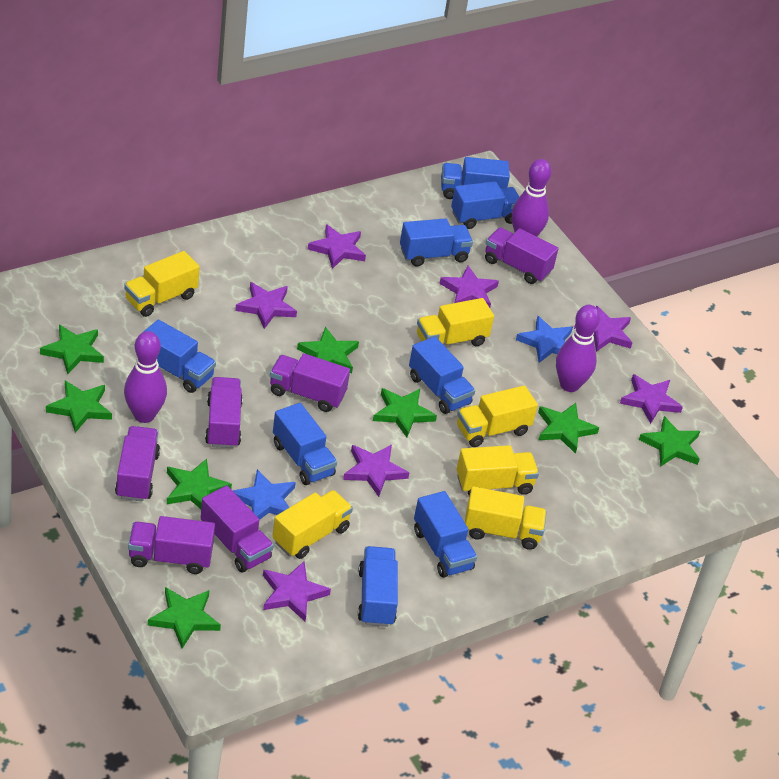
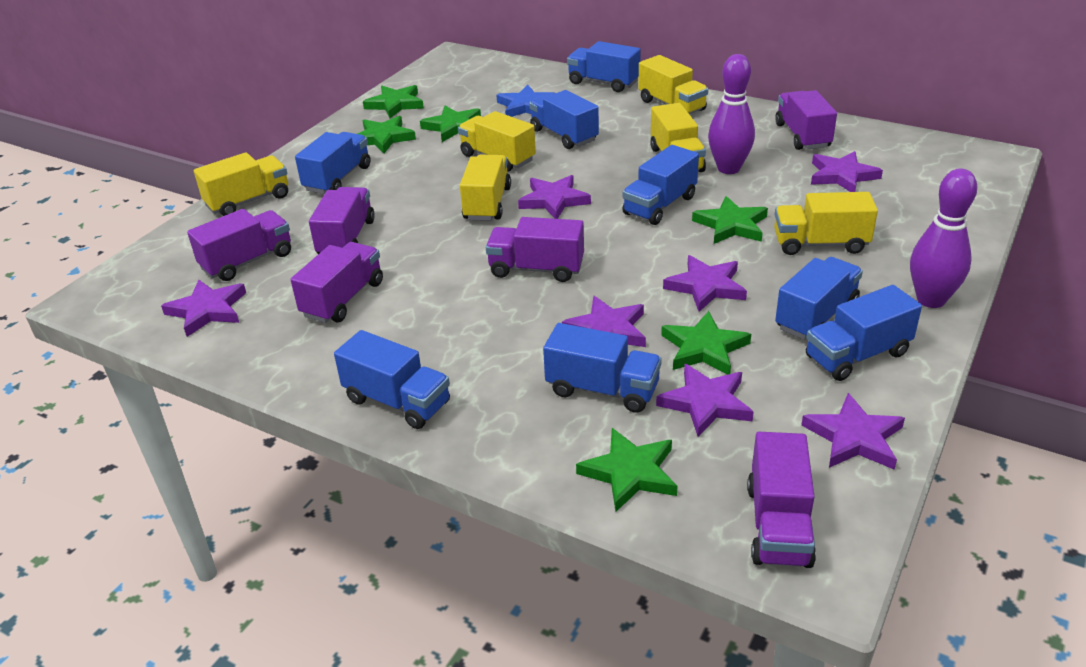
blue star: 2 -> 1
green star: 8 -> 6
purple bowling pin: 3 -> 2

